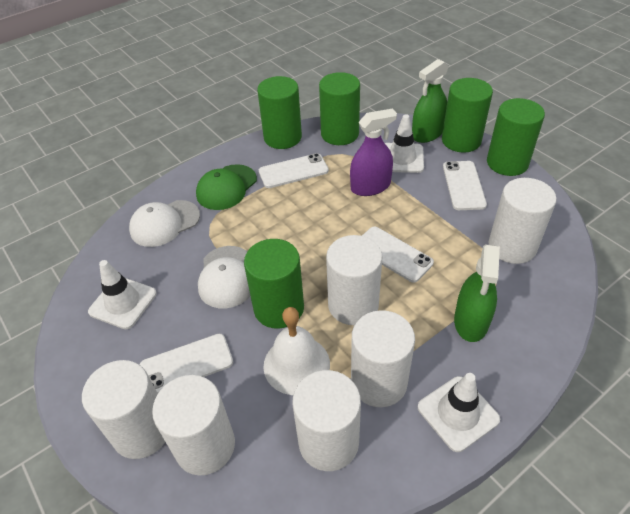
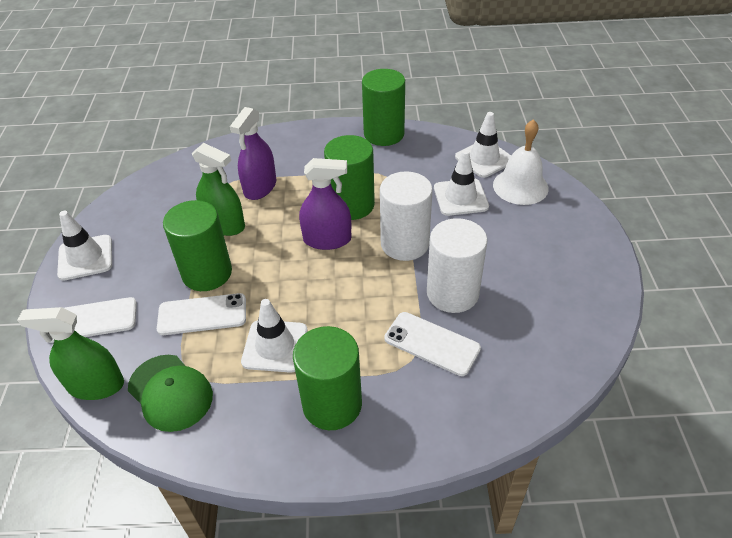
green cylinder: 5 -> 4
purple spray bottle: 1 -> 2
white cap: 2 -> 0
white cylinder: 6 -> 2
white phone: 4 -> 3
white traffic cone: 3 -> 4

